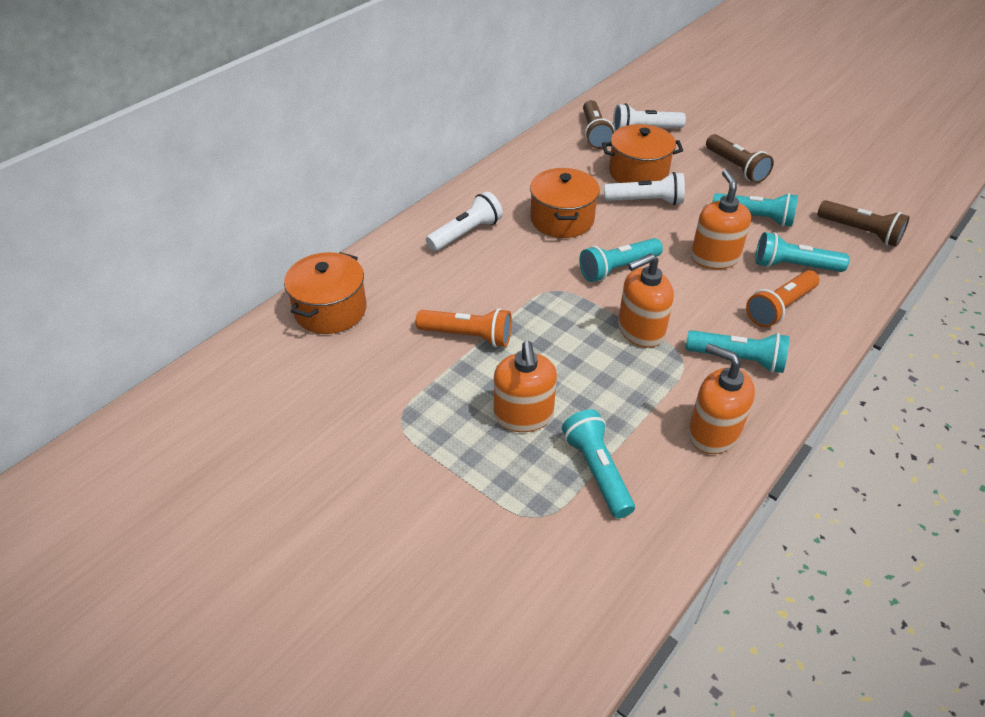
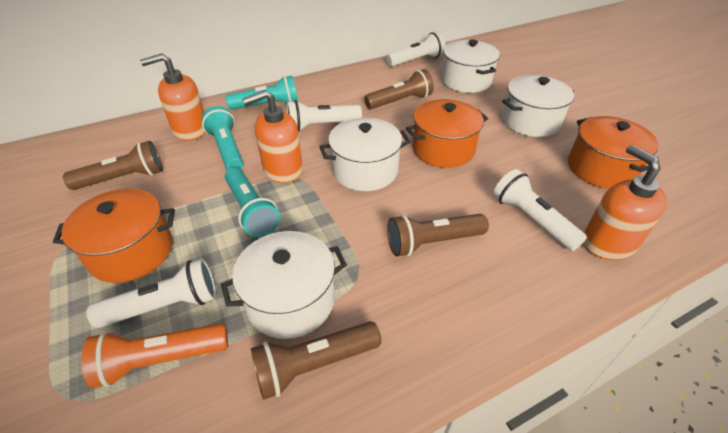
brown flashlight: 3 -> 4
orange flashlight: 2 -> 1
orange soap dispenser: 4 -> 3
turquoise flashlight: 5 -> 3
white flashlight: 3 -> 4
white pot: 0 -> 4

